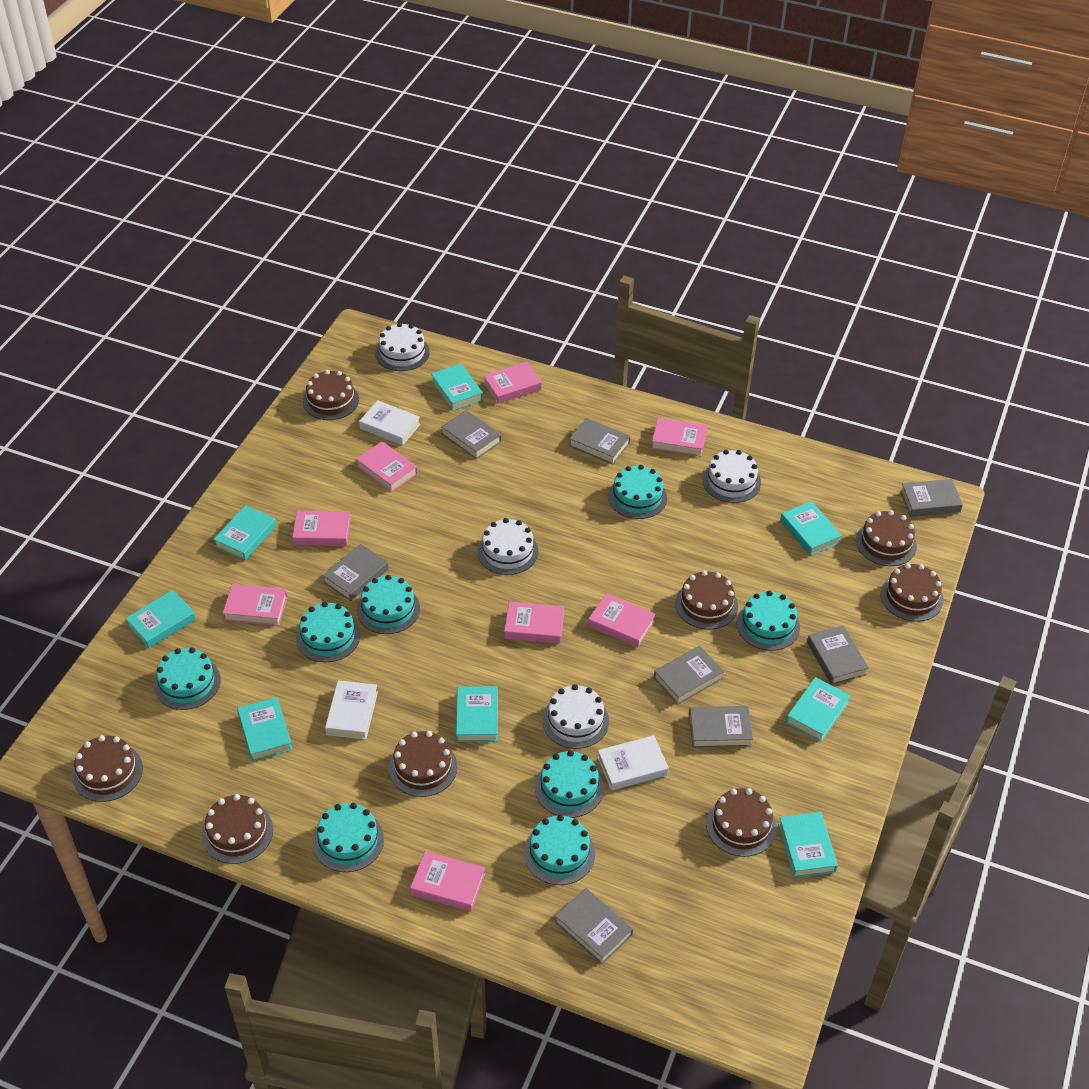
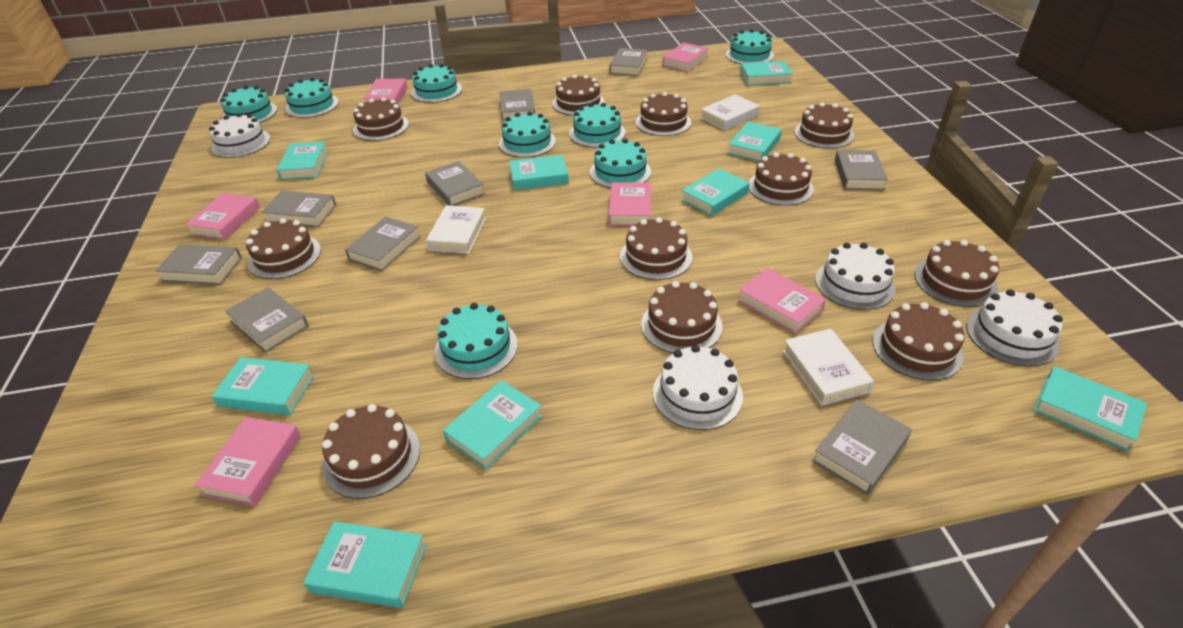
brown cake: 8 -> 11
grey book: 8 -> 9
pink book: 8 -> 6
turquoise book: 8 -> 9

